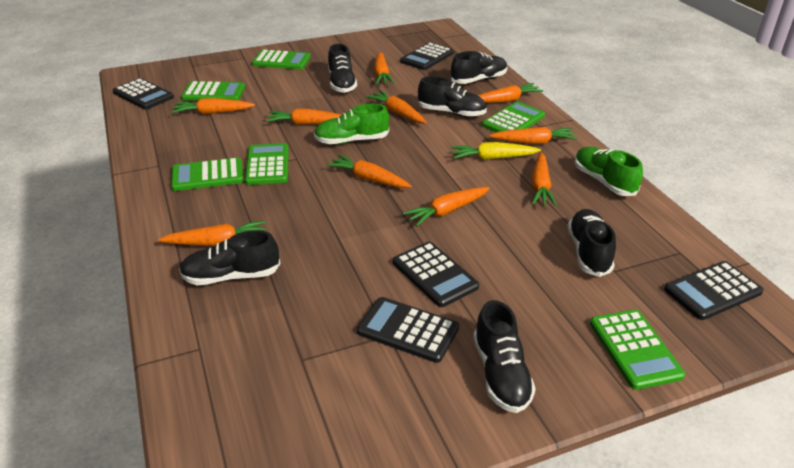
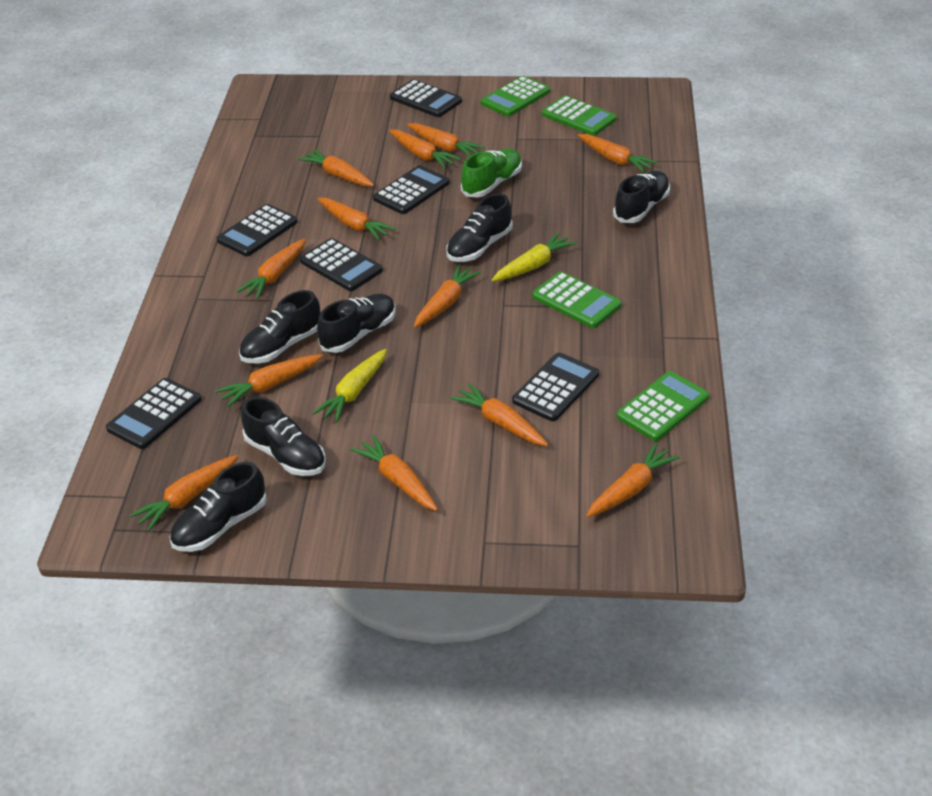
black calculator: 5 -> 6
green calculator: 6 -> 4
green shoe: 2 -> 1
orange carrot: 10 -> 12
yellow carrot: 1 -> 2

